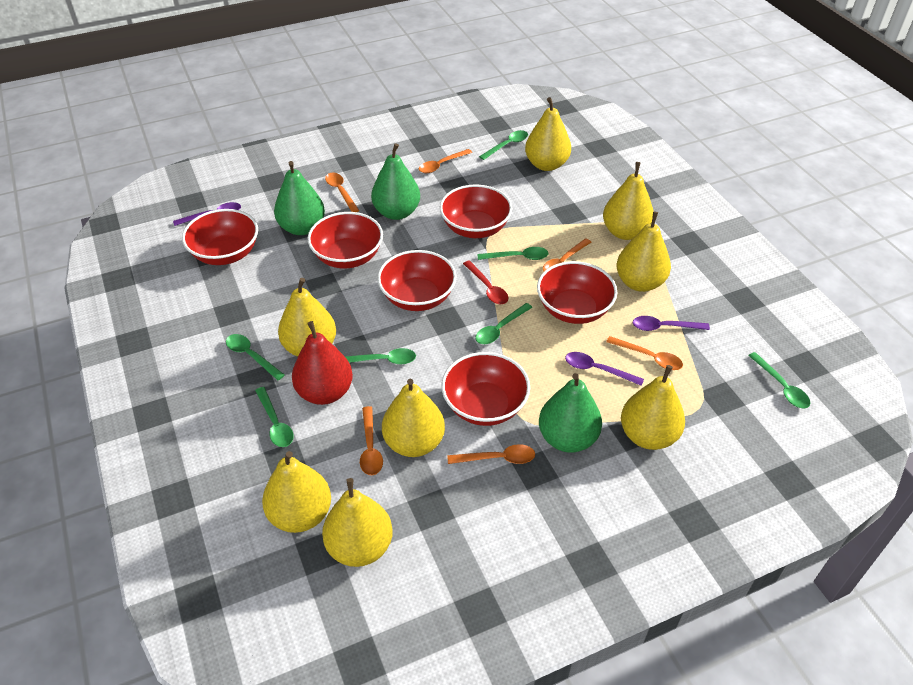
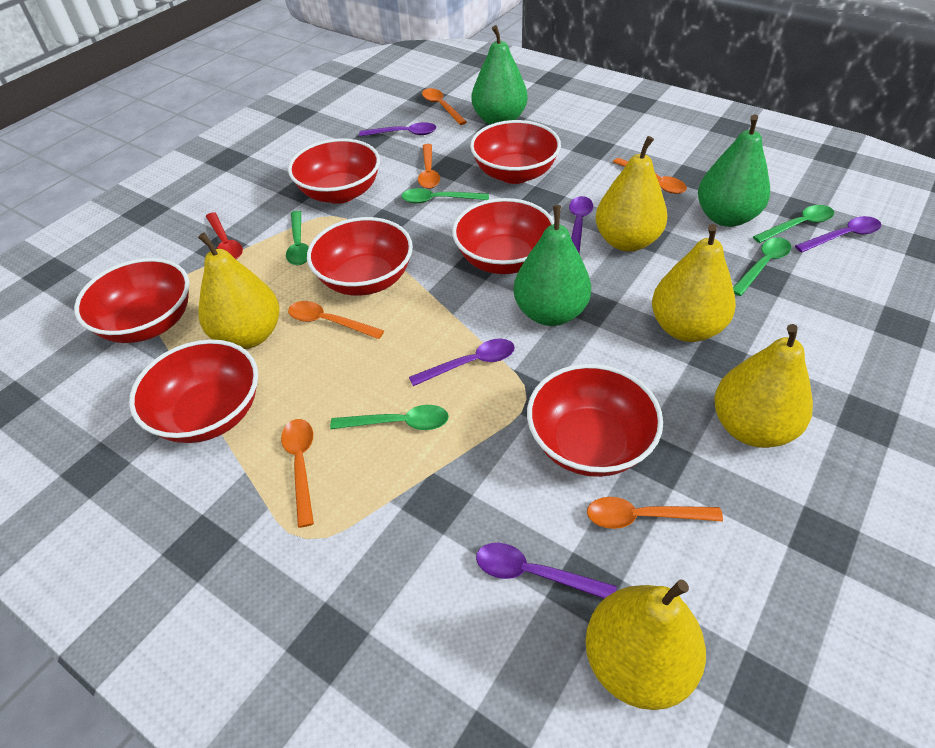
green spoon: 7 -> 5
purple spoon: 3 -> 5
red bowl: 6 -> 7
red pear: 1 -> 0
yellow pear: 8 -> 5

